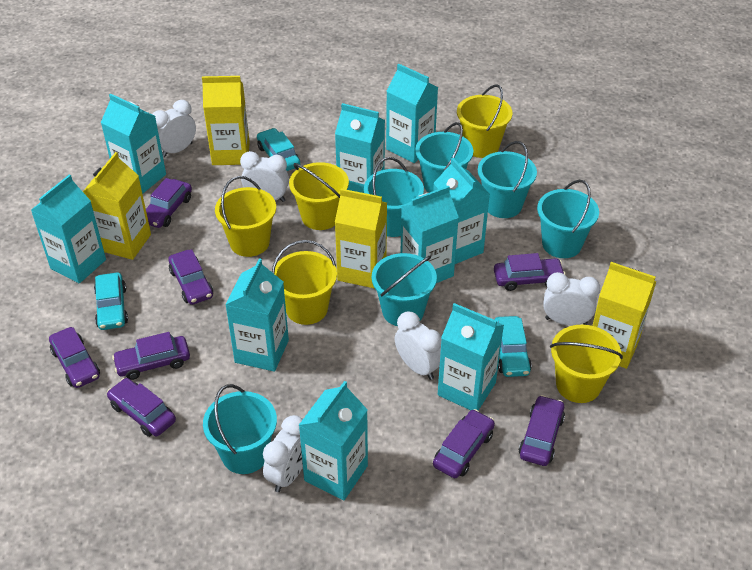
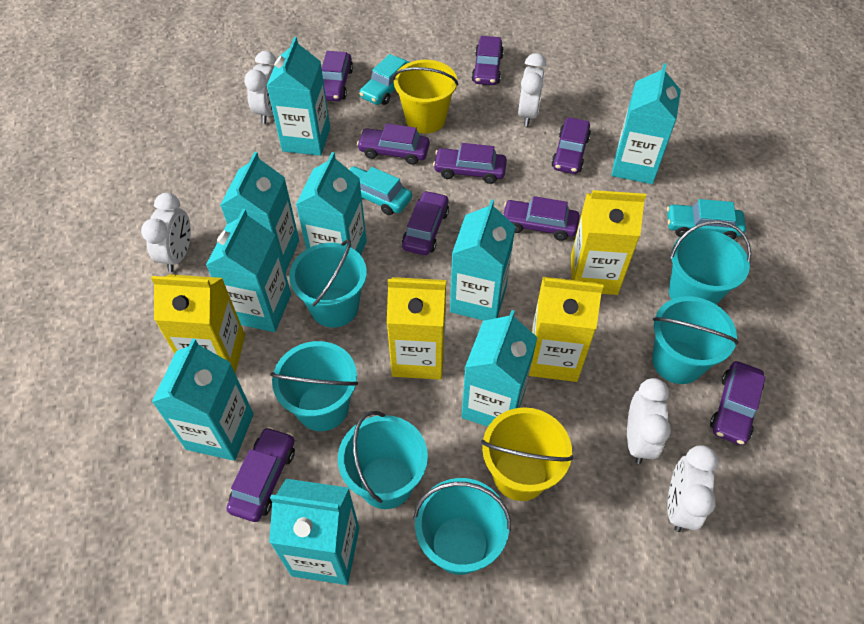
purple car: 8 -> 9
yellow bucket: 5 -> 2

